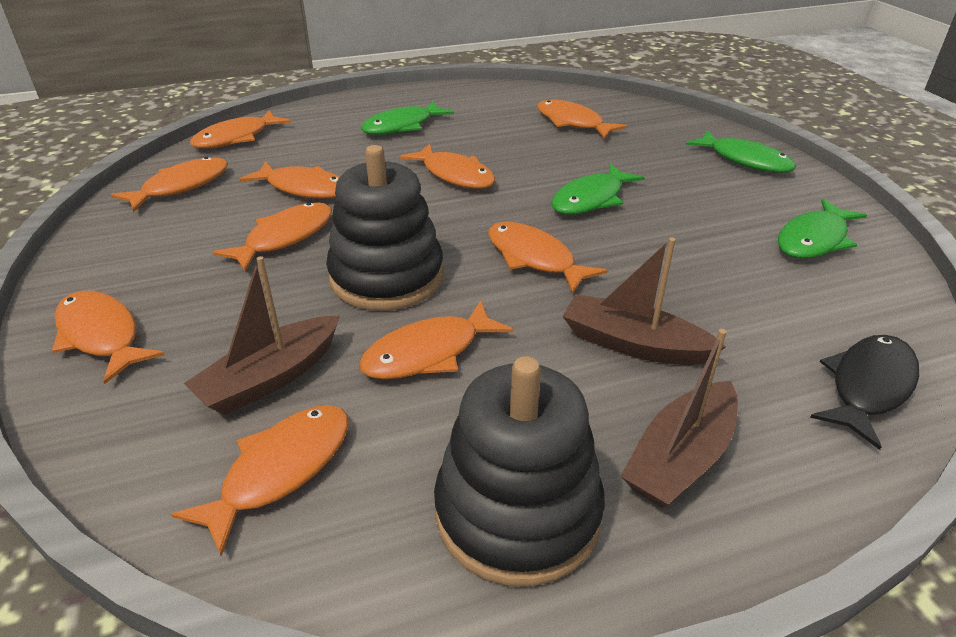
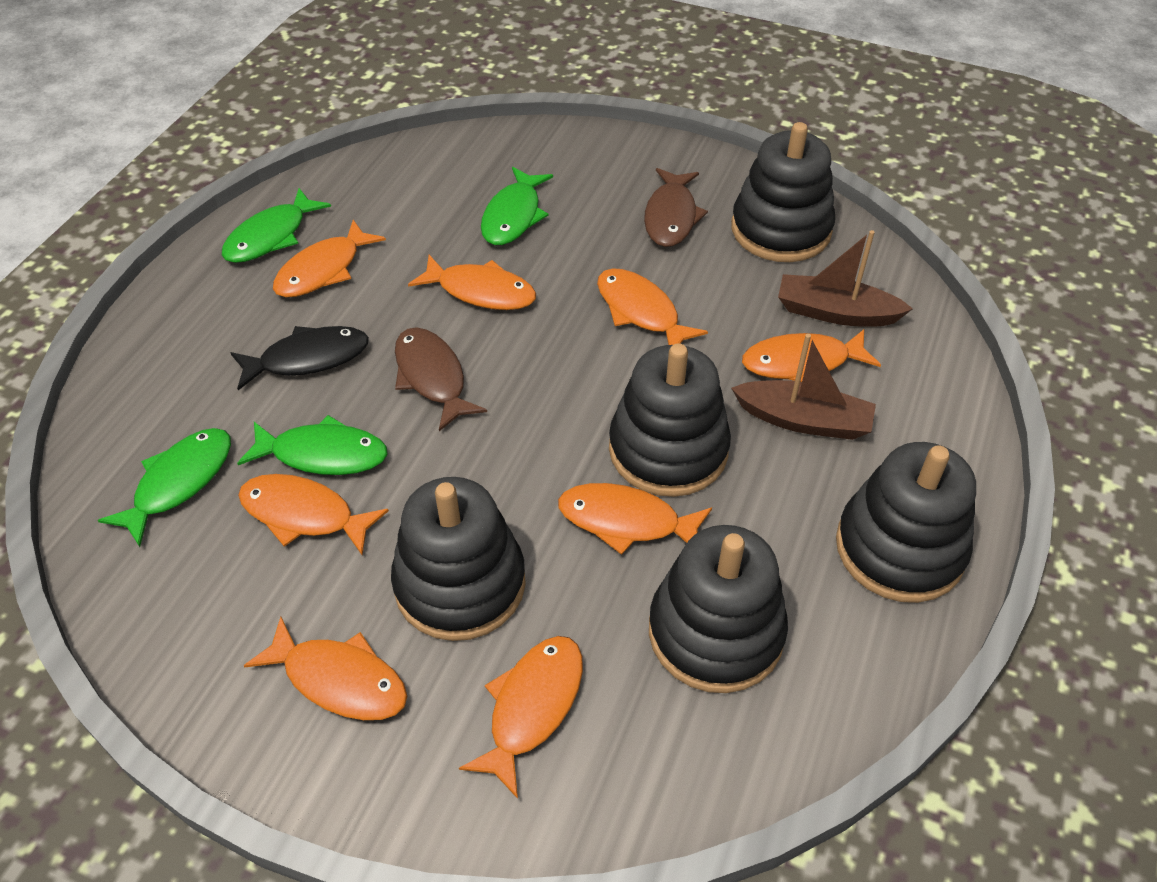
black stacking toy: 2 -> 5
brown boat: 3 -> 2
brown fish: 0 -> 2
orange fish: 10 -> 8

